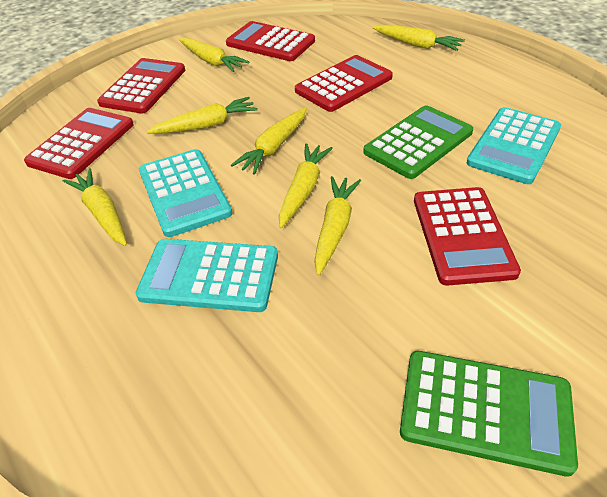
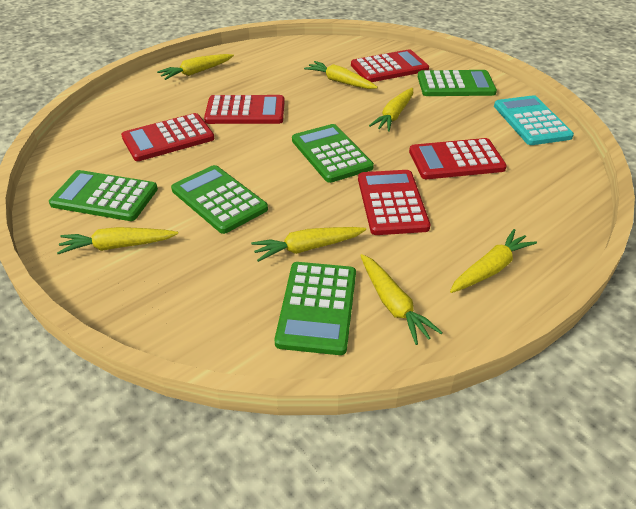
green calculator: 2 -> 5
turquoise calculator: 3 -> 1

